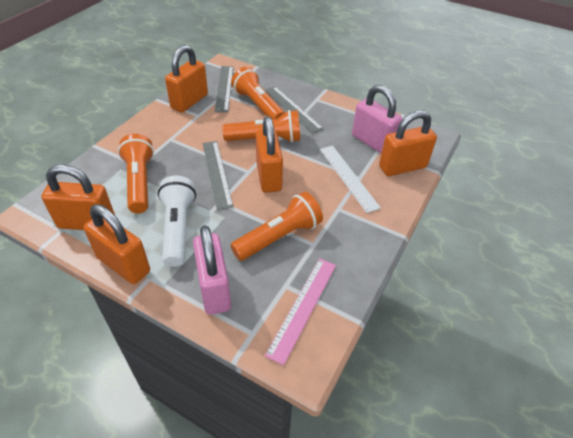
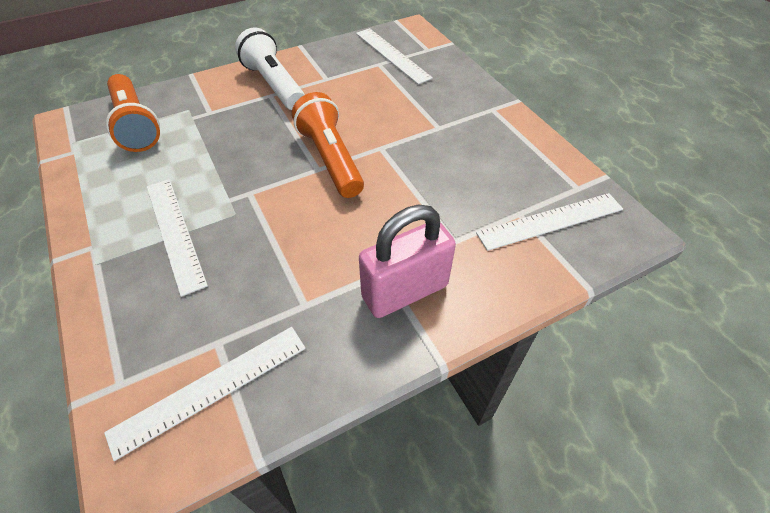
grey ruler: 3 -> 0
orange flashlight: 4 -> 2
orange padlock: 5 -> 0
pink padlock: 2 -> 1
pink ruler: 1 -> 0
white ruler: 1 -> 4

